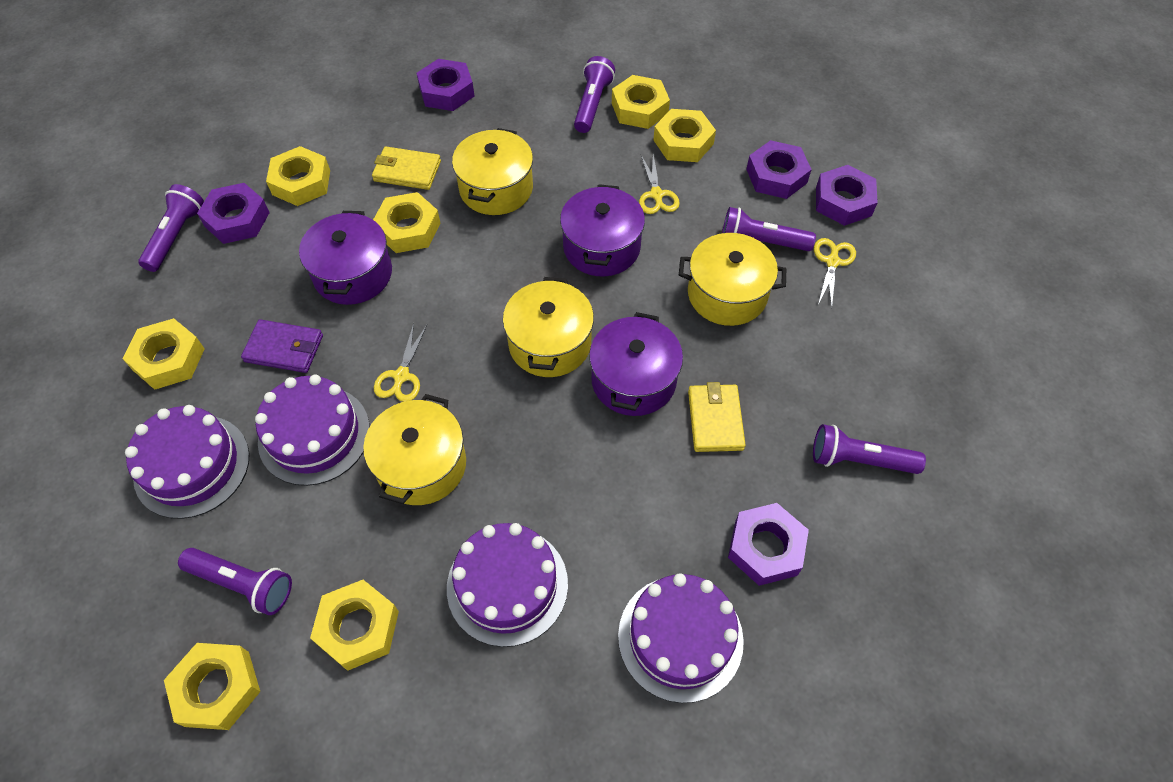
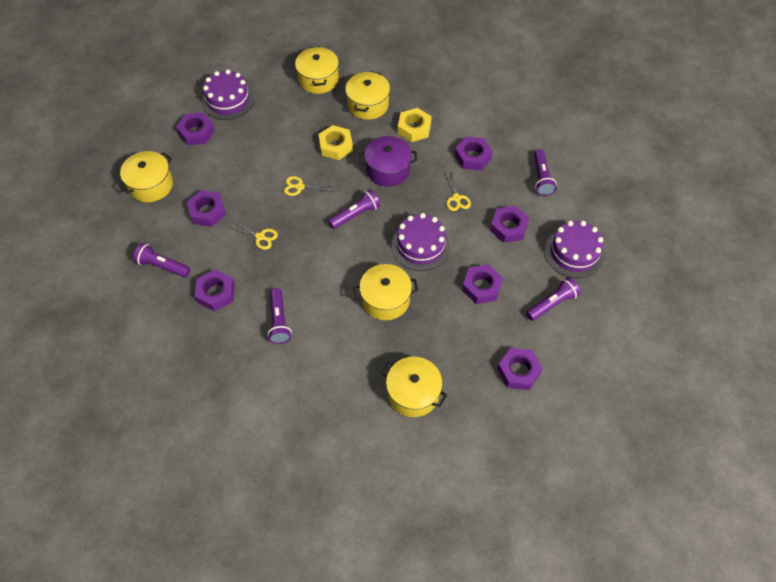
purple cake: 4 -> 3
purple nut: 5 -> 7
purple pot: 3 -> 1
purple wallet: 1 -> 0
yellow nut: 7 -> 2
yellow pot: 4 -> 5
yellow wallet: 2 -> 0

